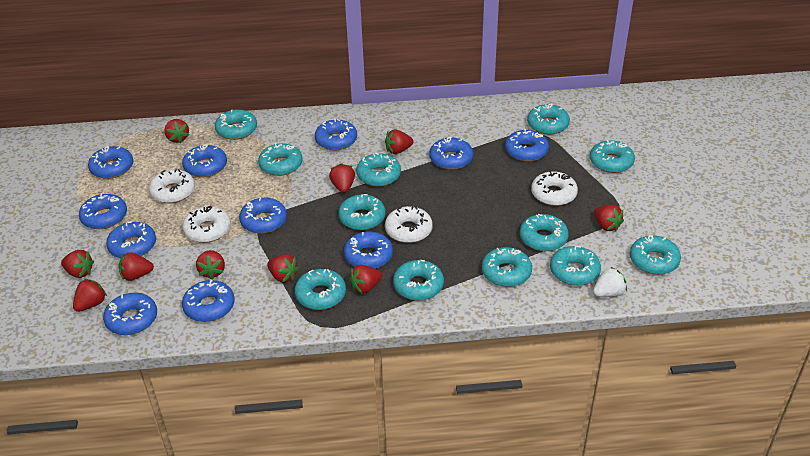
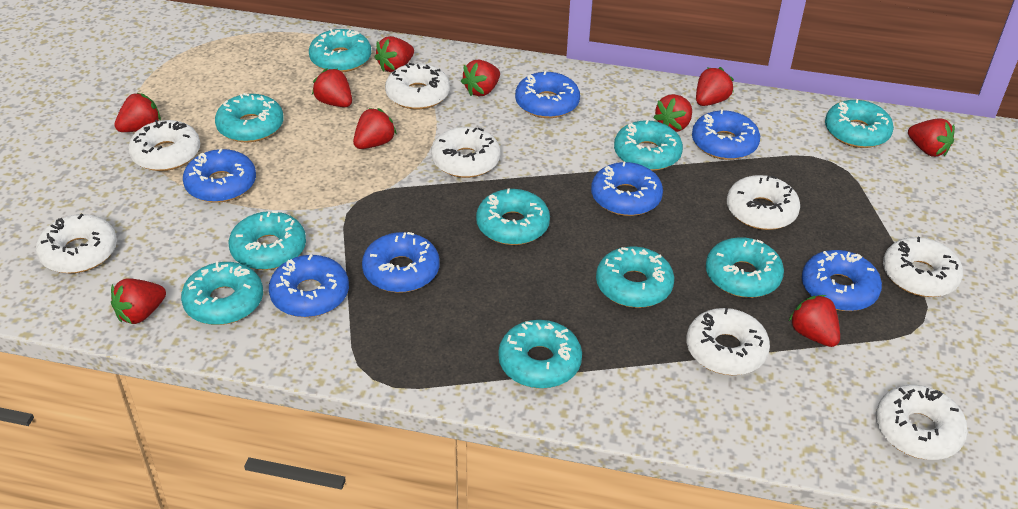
blue donut: 11 -> 7
turquoise donut: 12 -> 10
white donut: 4 -> 8
white strawberry: 1 -> 0

